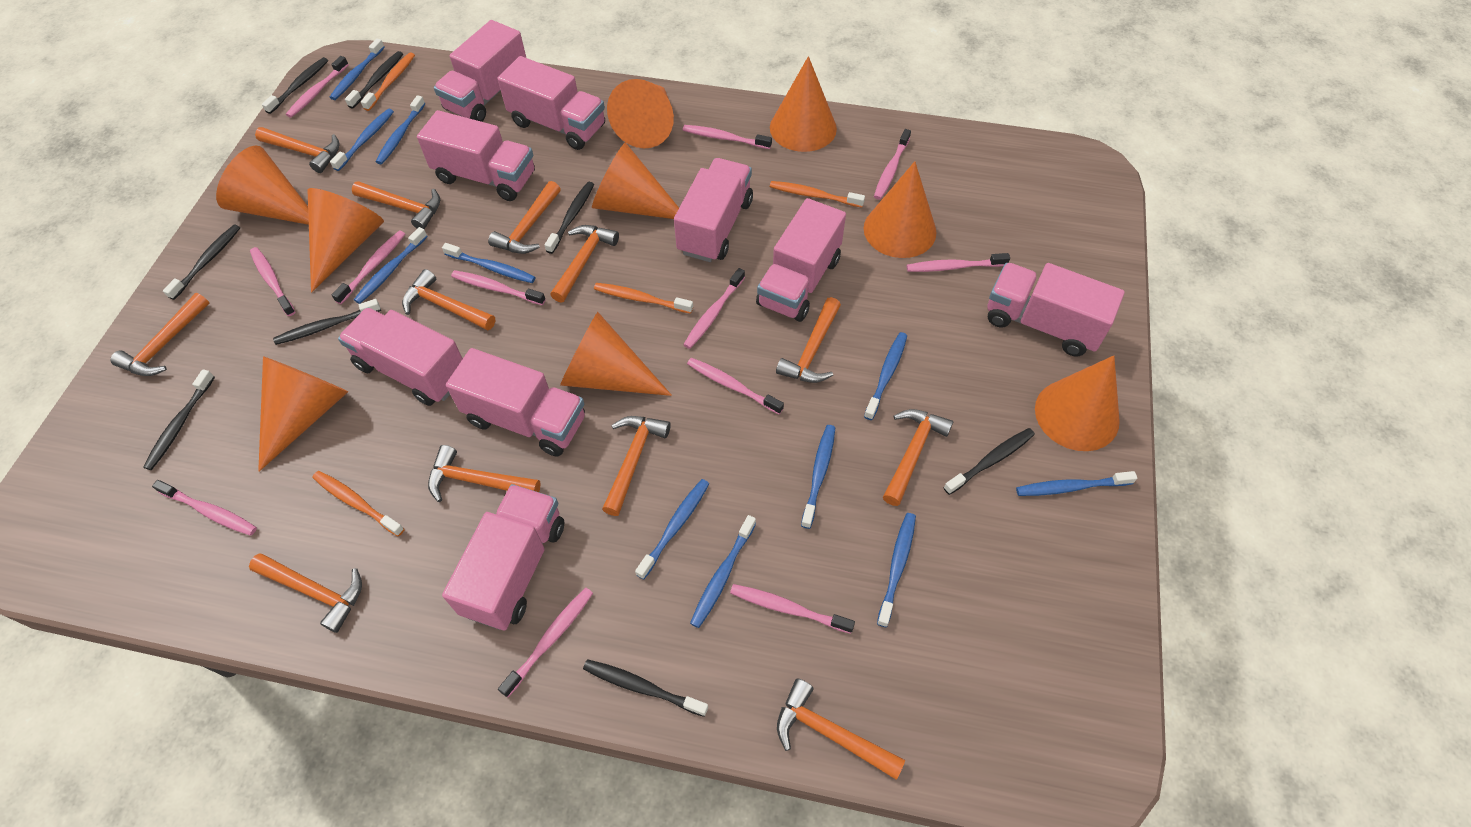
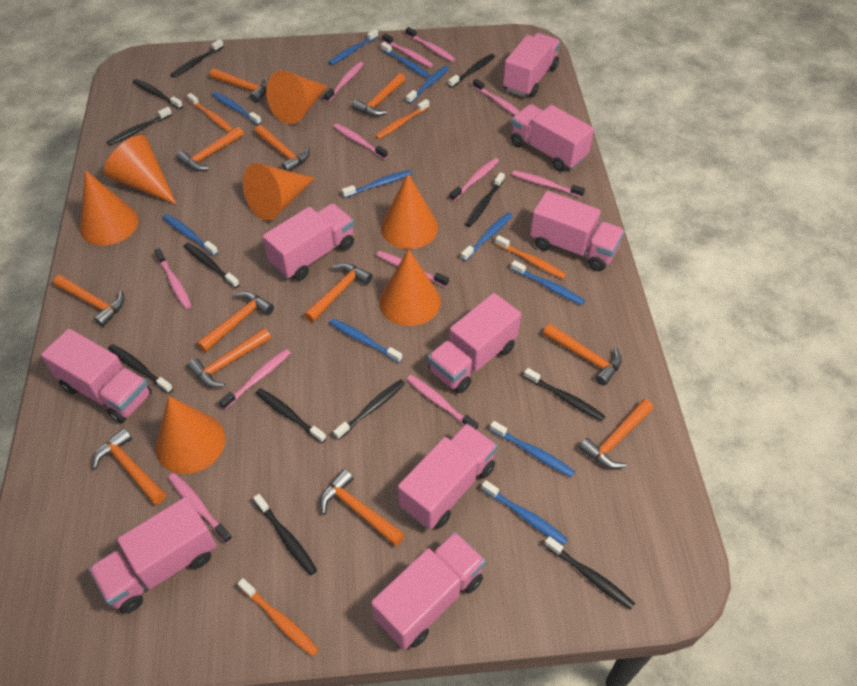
black toothbrush: 8 -> 12
orange cone: 9 -> 7

